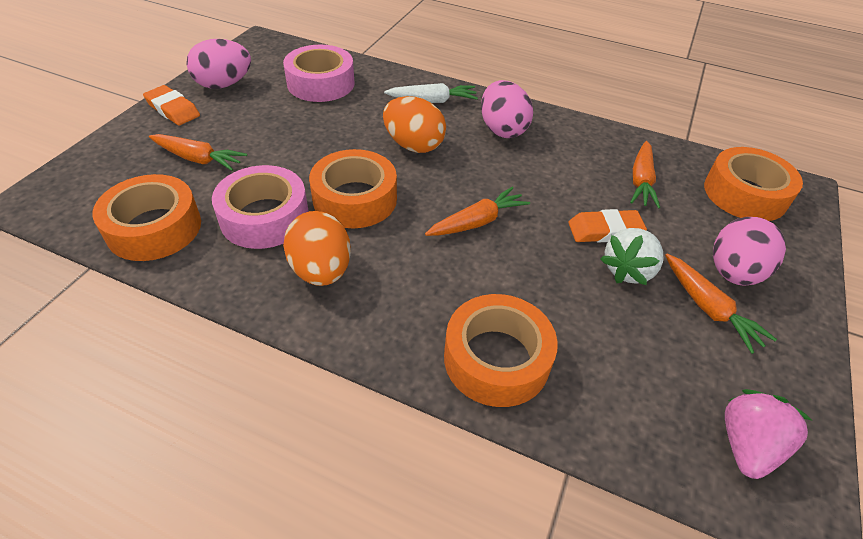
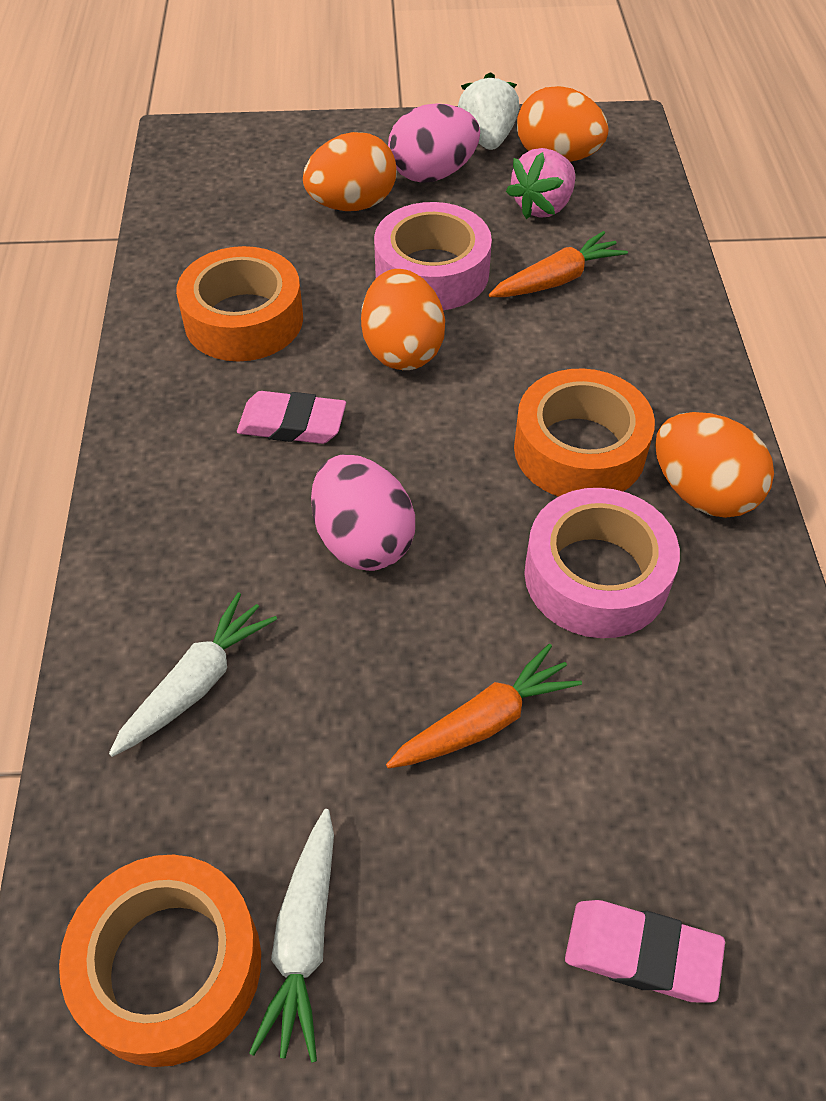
orange carrot: 4 -> 2
orange egg: 2 -> 4
orange eraser: 2 -> 0
orange tape: 4 -> 3
pink egg: 3 -> 2
pink eraser: 0 -> 2
white carrot: 1 -> 2

